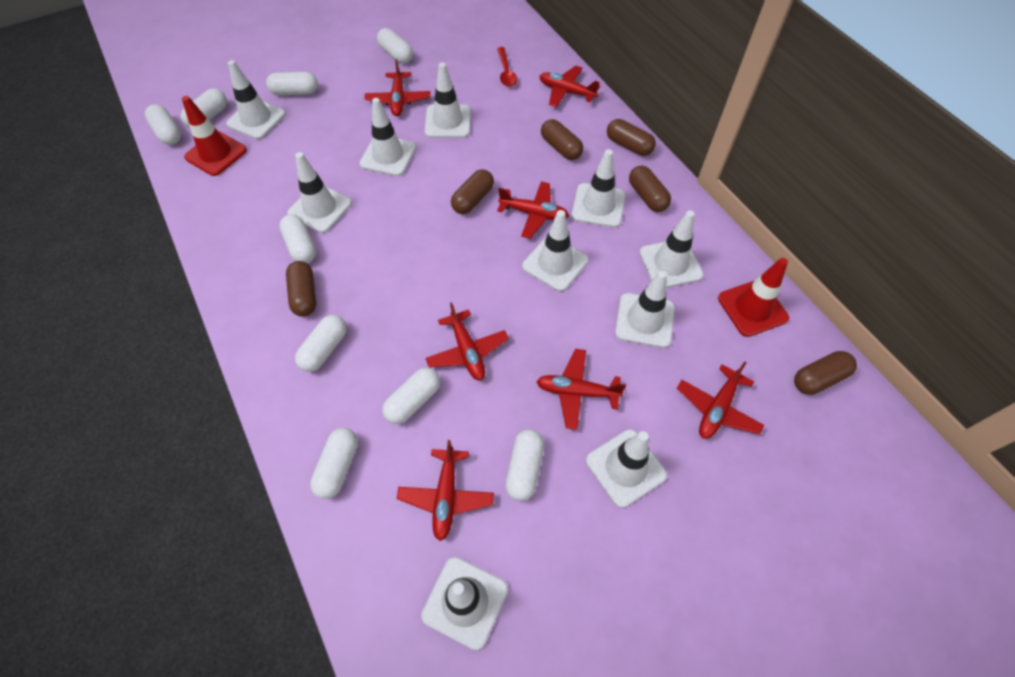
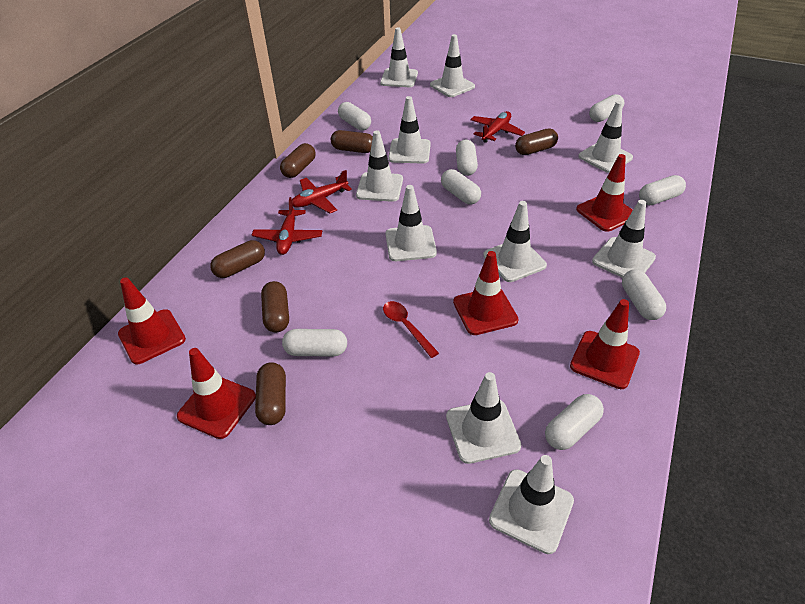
red plane: 7 -> 3
red traffic cone: 2 -> 5
white capsule: 9 -> 8

